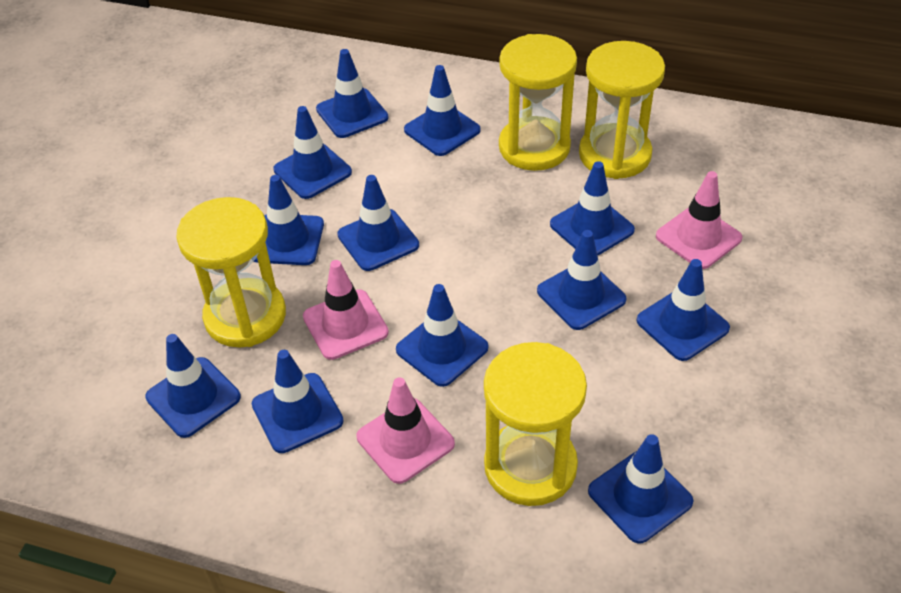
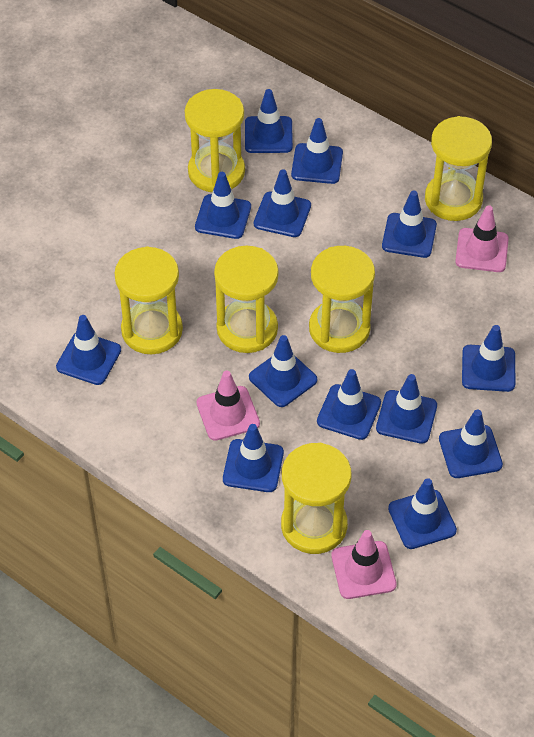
blue traffic cone: 12 -> 13
yellow hourglass: 4 -> 6

